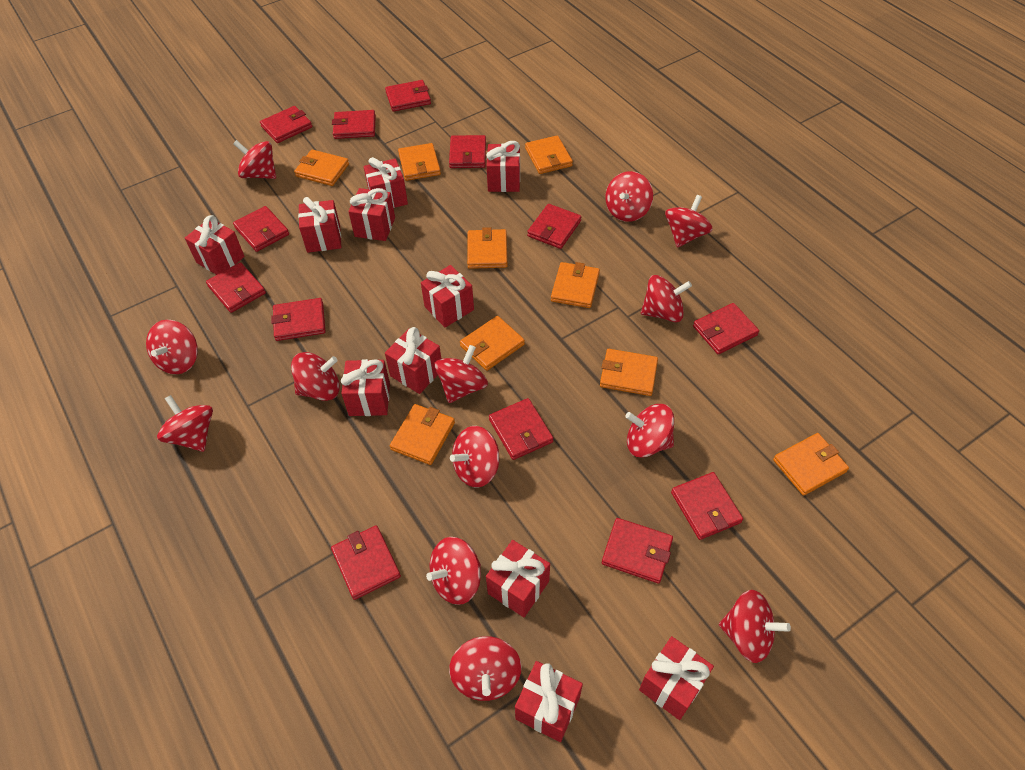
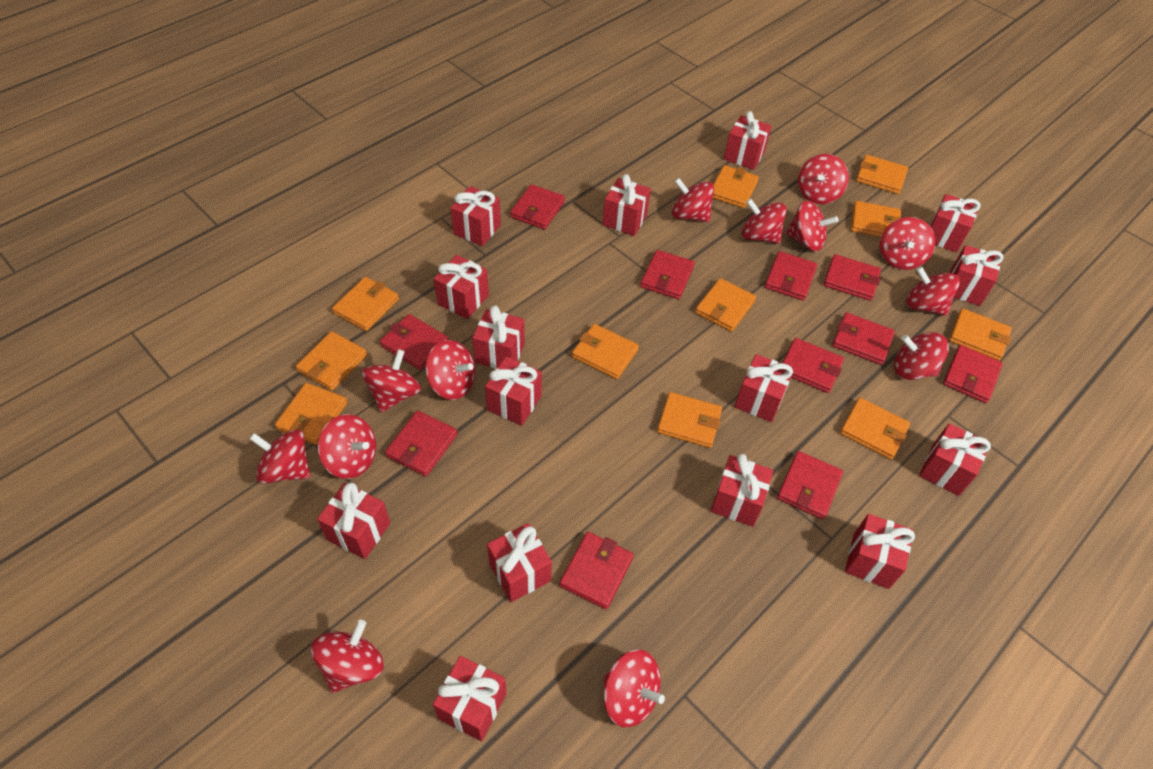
orange wallet: 9 -> 11
red gift: 11 -> 15
red wallet: 13 -> 11

